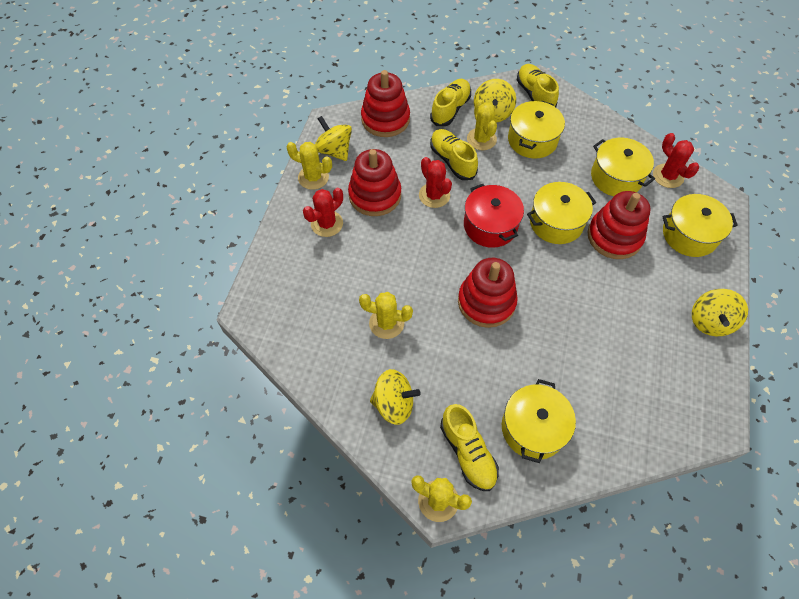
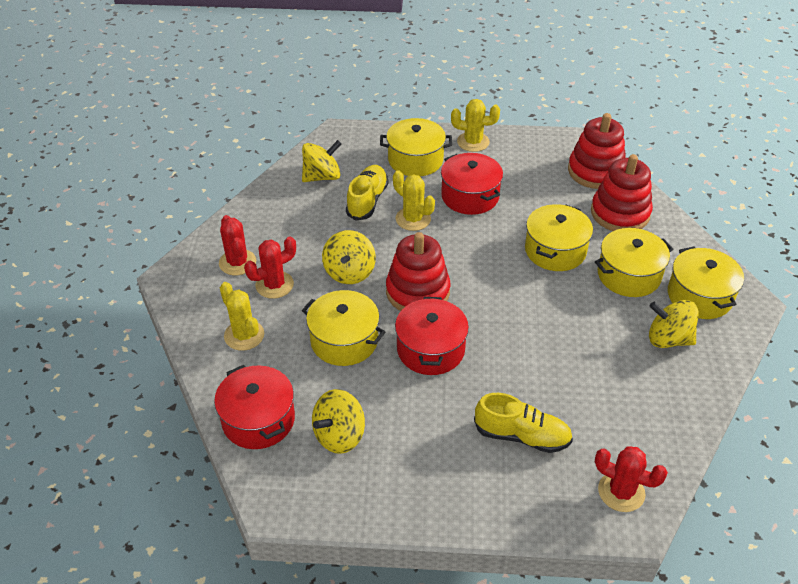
red pot: 1 -> 3
red stacking toy: 4 -> 3
yellow cactus: 4 -> 3
yellow shoe: 4 -> 2

